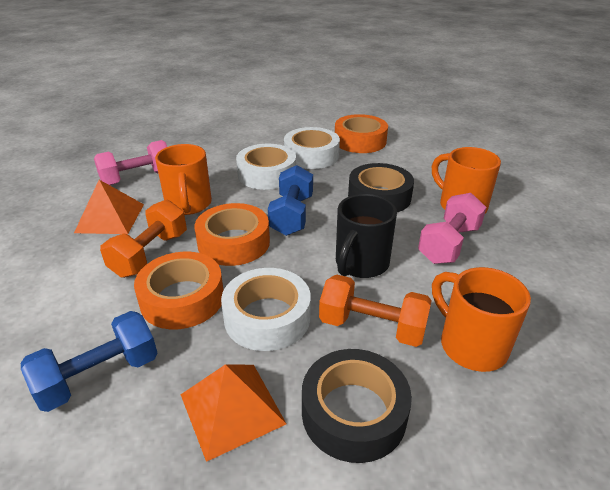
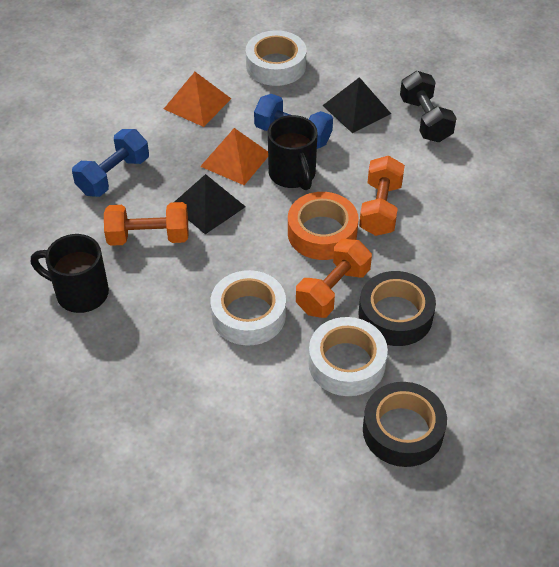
black dumbbell: 0 -> 1
black mug: 1 -> 2
black pyramid: 0 -> 2
orange dumbbell: 2 -> 3
orange mug: 3 -> 0
orange tape: 3 -> 1
pink dumbbell: 2 -> 0

